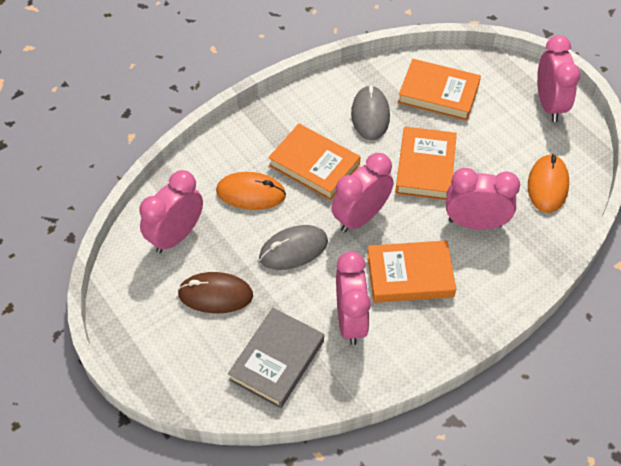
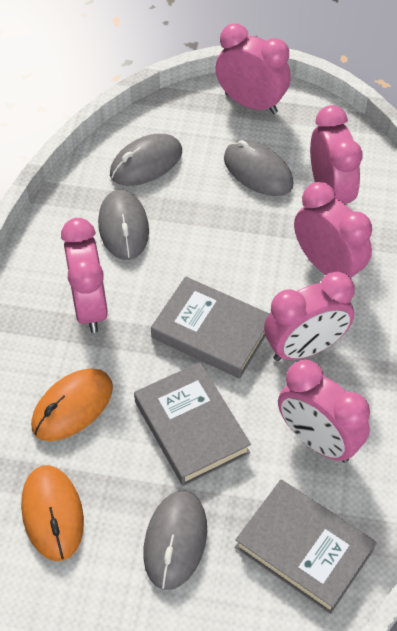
brown mouse: 1 -> 0
grey book: 1 -> 3
grey mouse: 2 -> 4
orange book: 4 -> 0
pink clock: 5 -> 6

